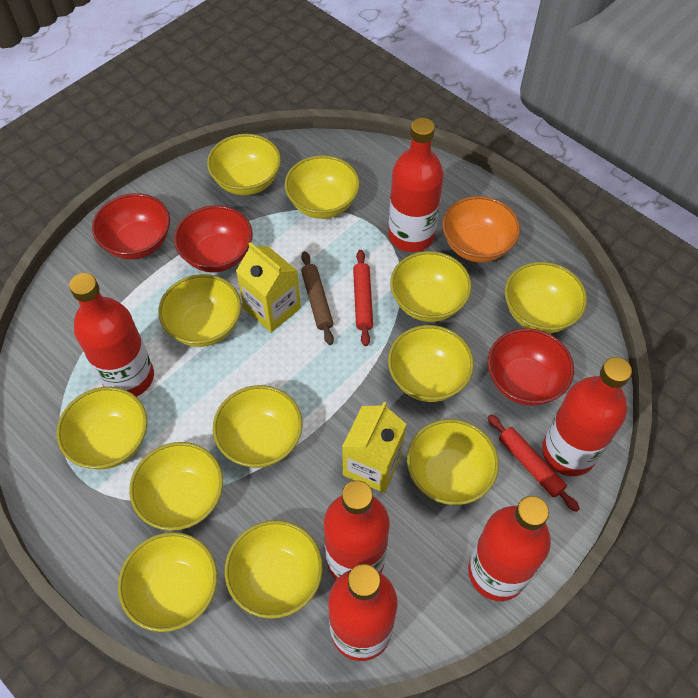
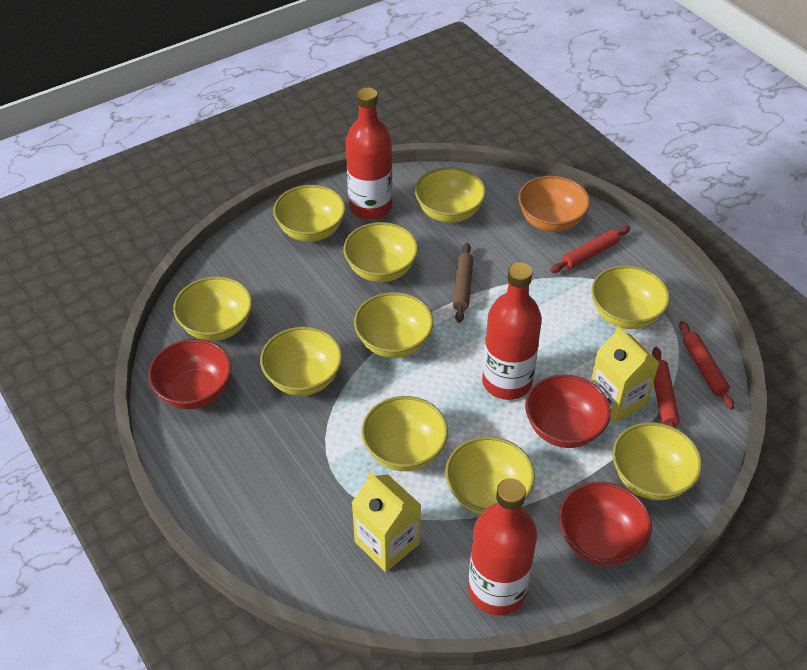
red bottle: 6 -> 3
red rolling pin: 2 -> 3
yellow bowl: 12 -> 10

